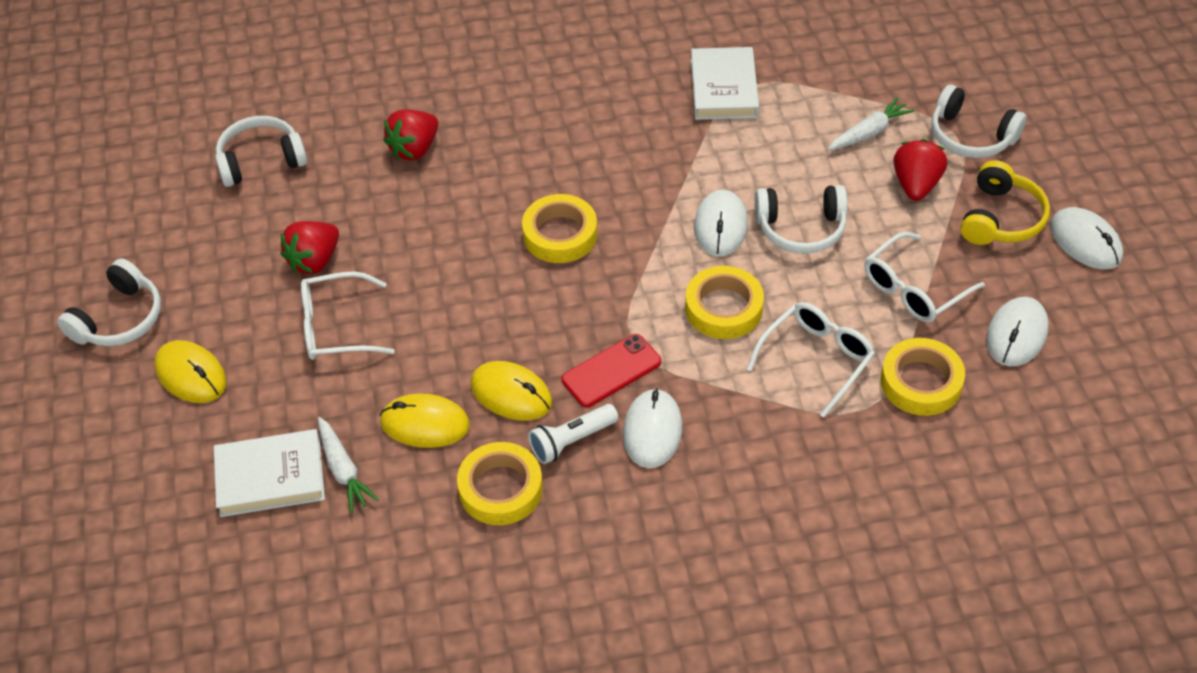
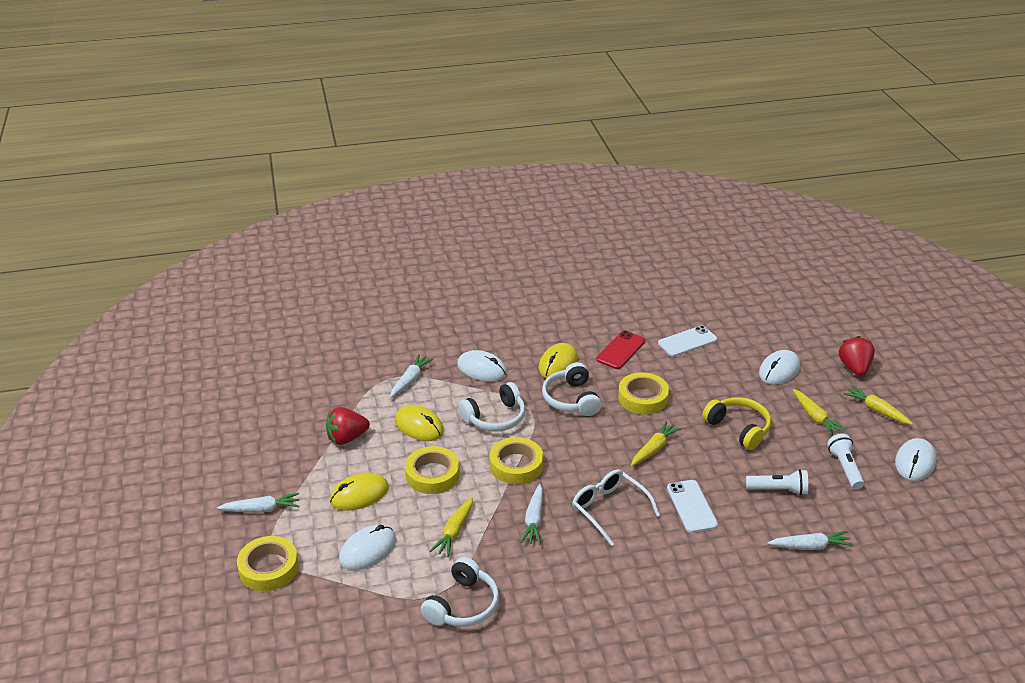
red strawberry: 3 -> 2
white book: 2 -> 0
white carrot: 2 -> 4
white flashlight: 1 -> 2
white glasses: 3 -> 1
white headphones: 4 -> 3
white phone: 0 -> 2
yellow carrot: 0 -> 4

